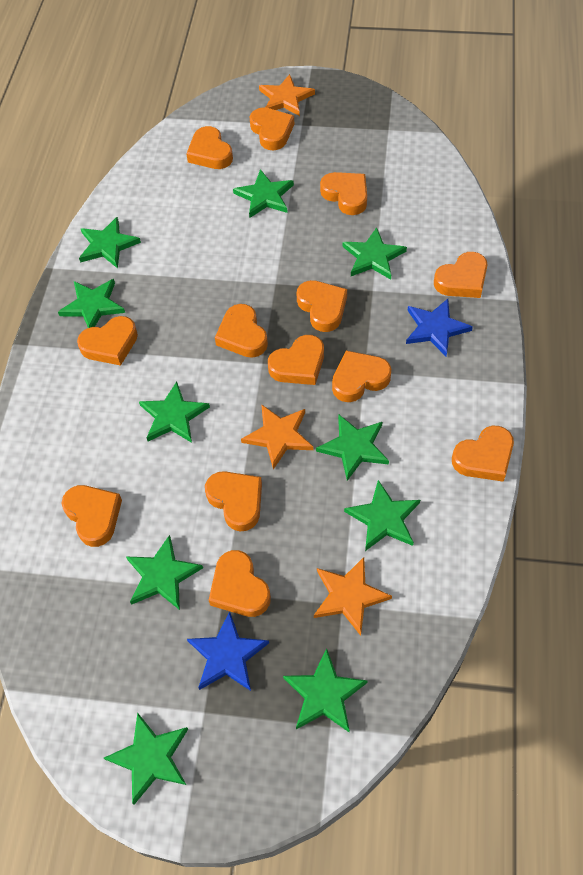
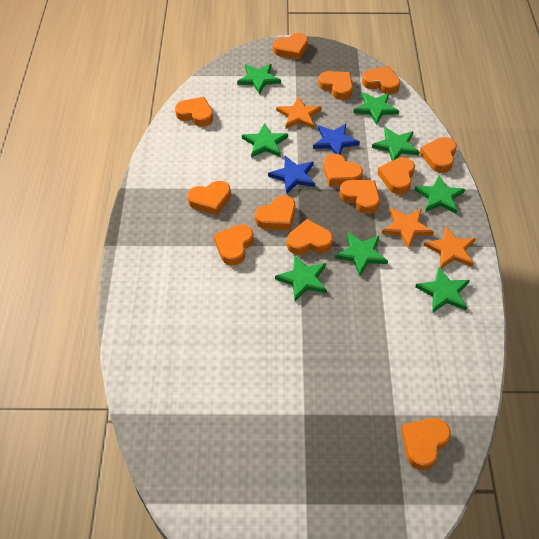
green star: 10 -> 8

